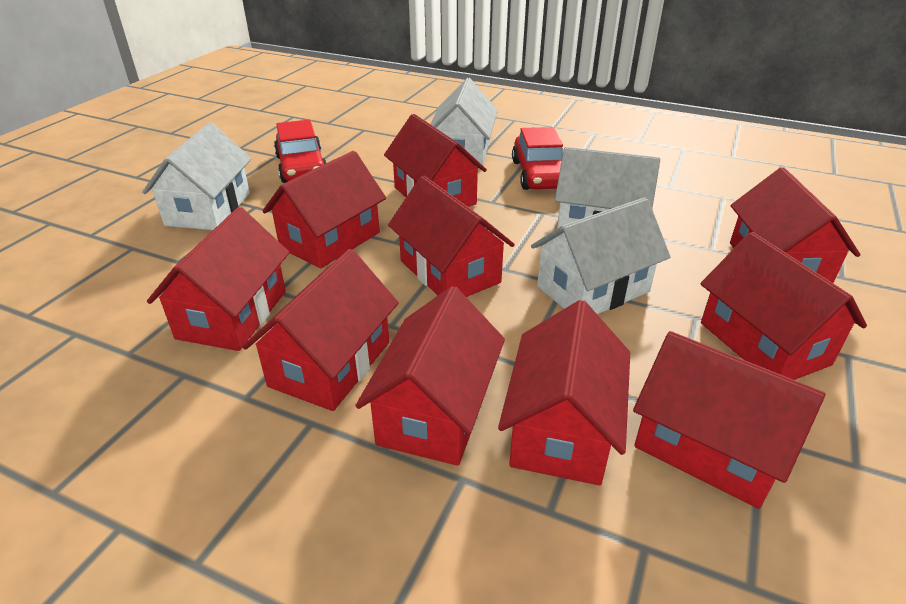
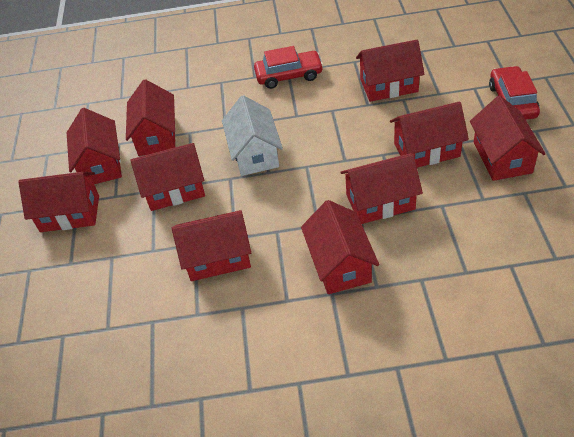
white house: 4 -> 1

